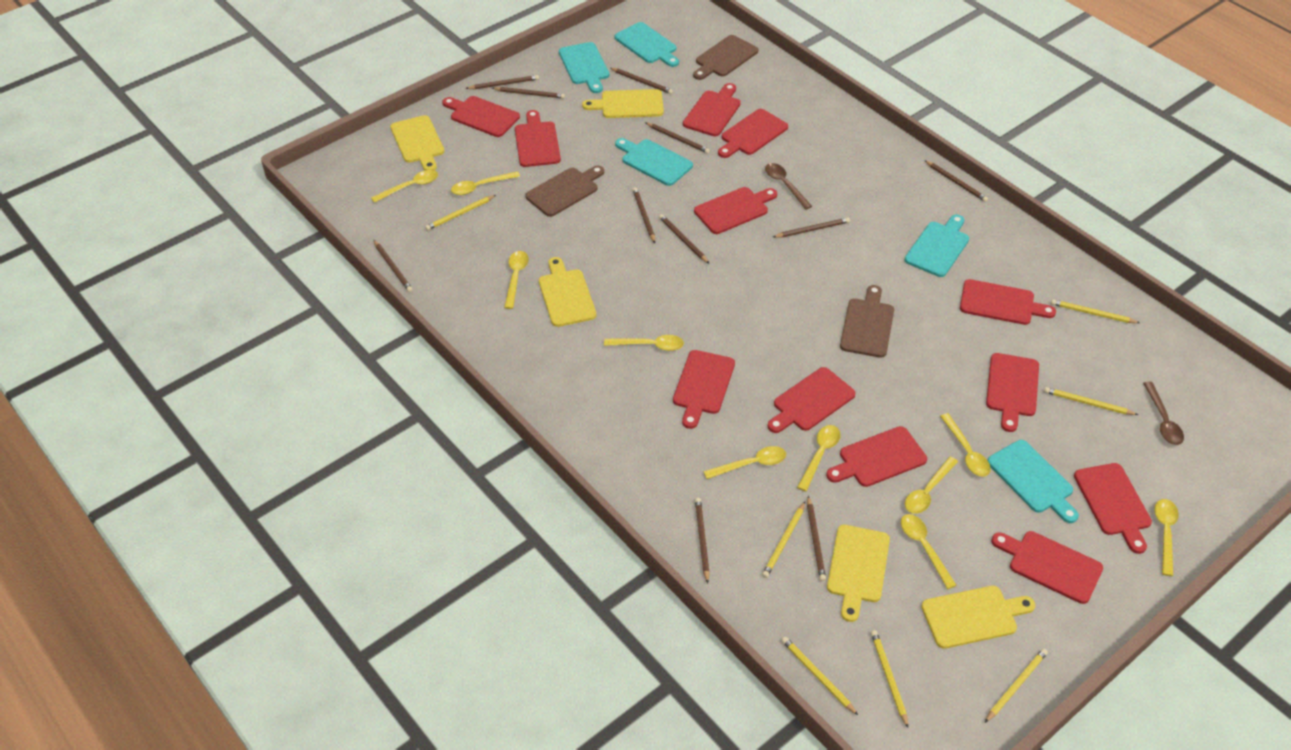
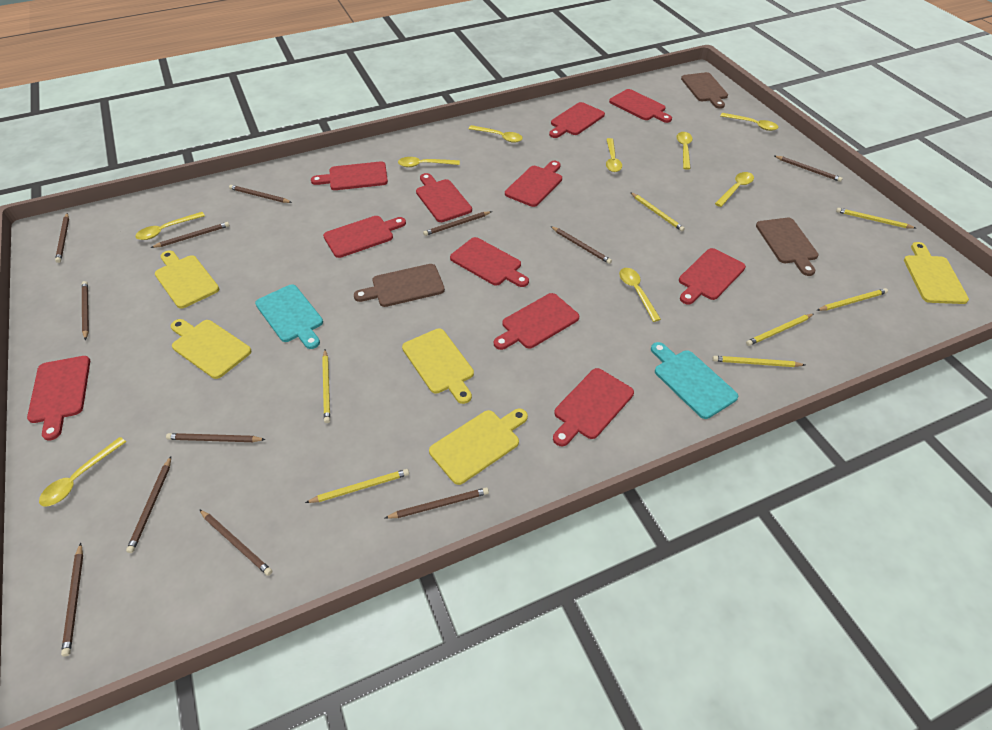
brown pencil: 11 -> 12
brown spoon: 2 -> 0
red cutting board: 12 -> 11
turquoise cutting board: 5 -> 2
yellow spoon: 10 -> 9

